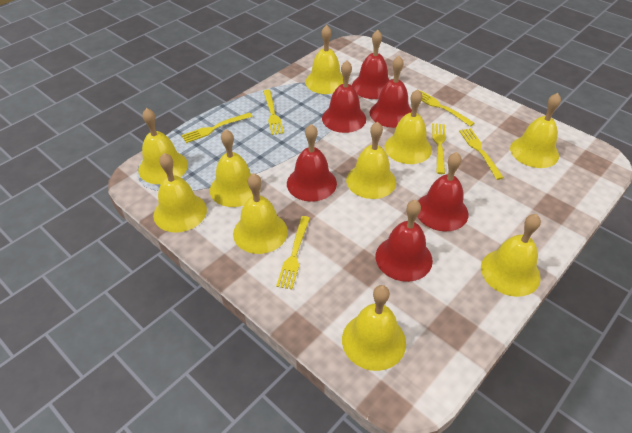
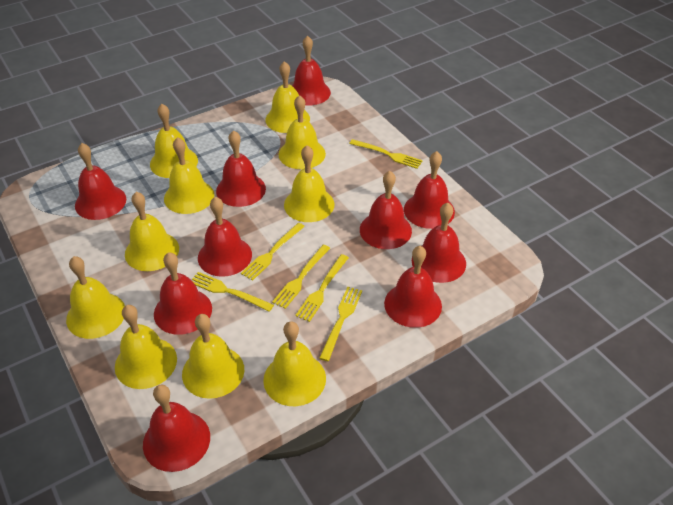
red bell: 6 -> 10

